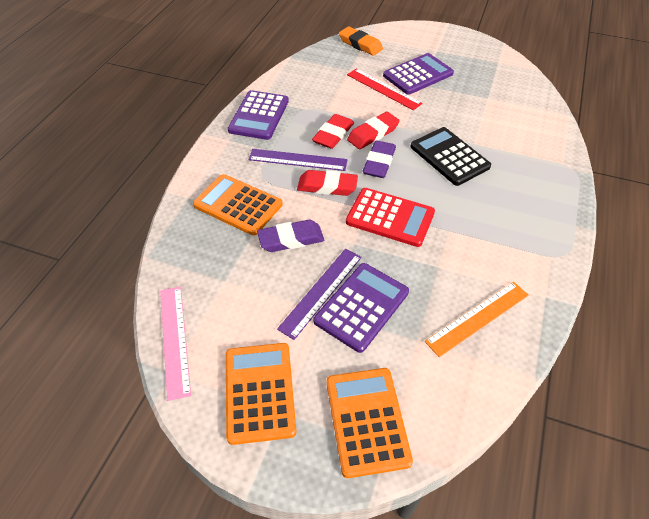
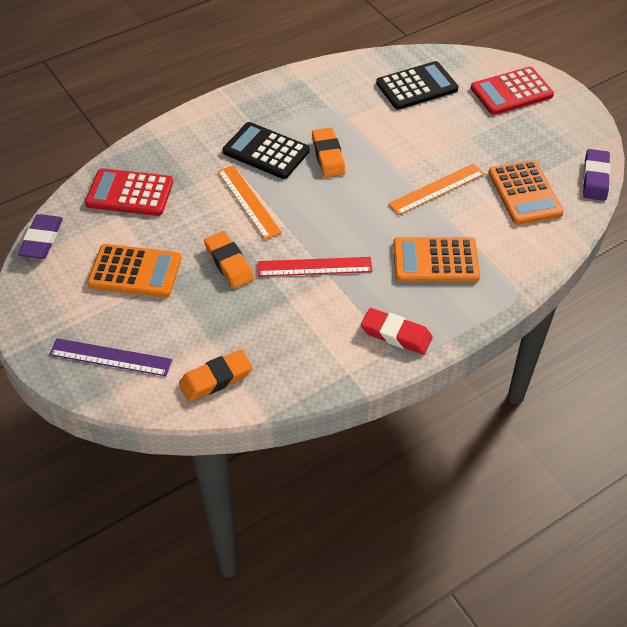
black calculator: 1 -> 2
orange eraser: 1 -> 3
orange ruler: 1 -> 2
pink ruler: 1 -> 0
purple calculator: 3 -> 0
purple ruler: 2 -> 1
red calculator: 1 -> 2
red eraser: 3 -> 1

